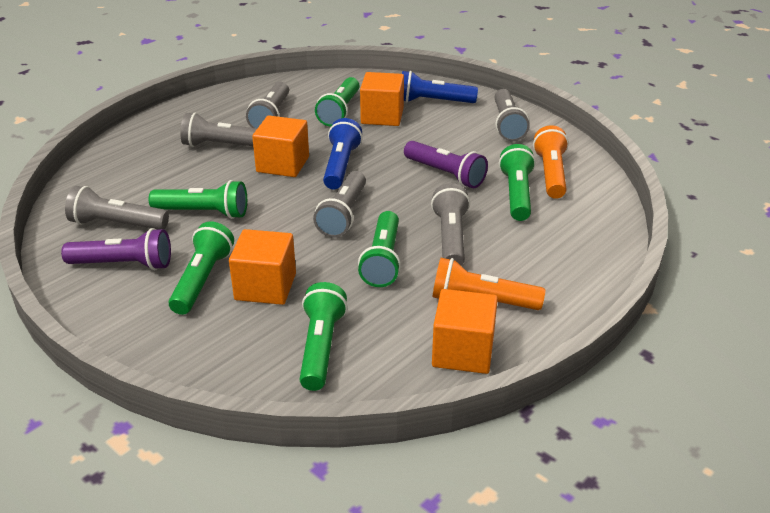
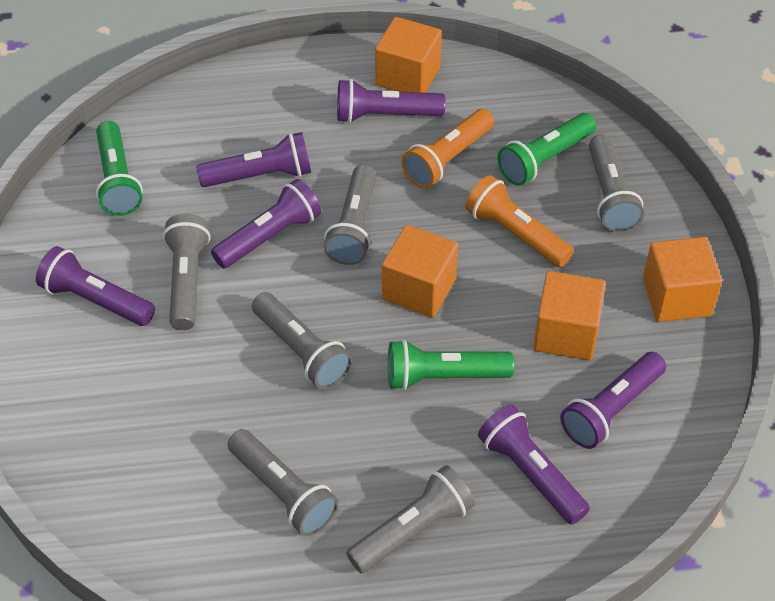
blue flashlight: 2 -> 0
green flashlight: 6 -> 3
purple flashlight: 2 -> 6

